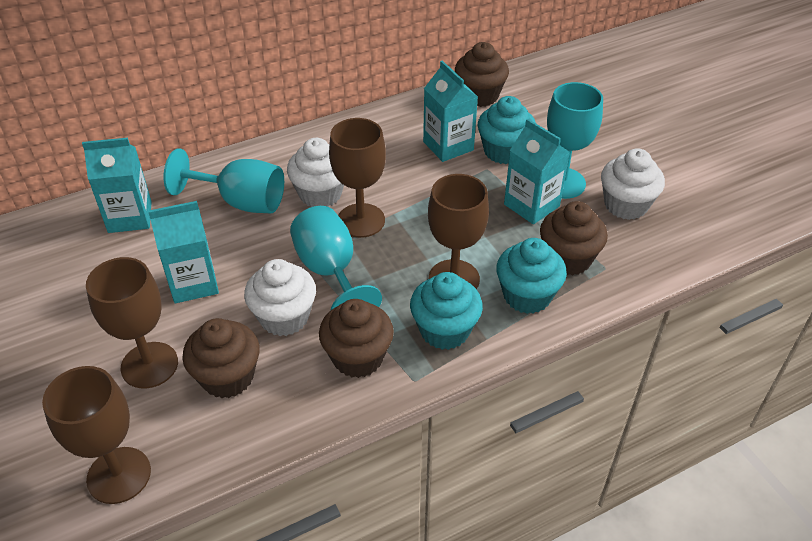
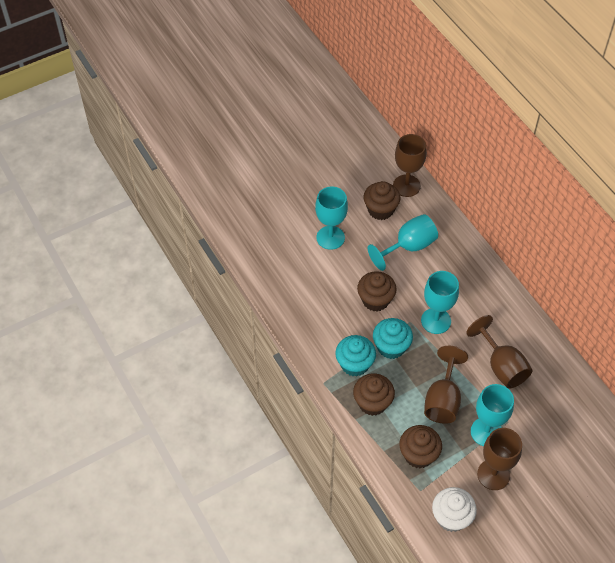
turquoise carton: 4 -> 0
turquoise cupcake: 3 -> 2
turquoise goblet: 3 -> 4
white cupcake: 3 -> 1

